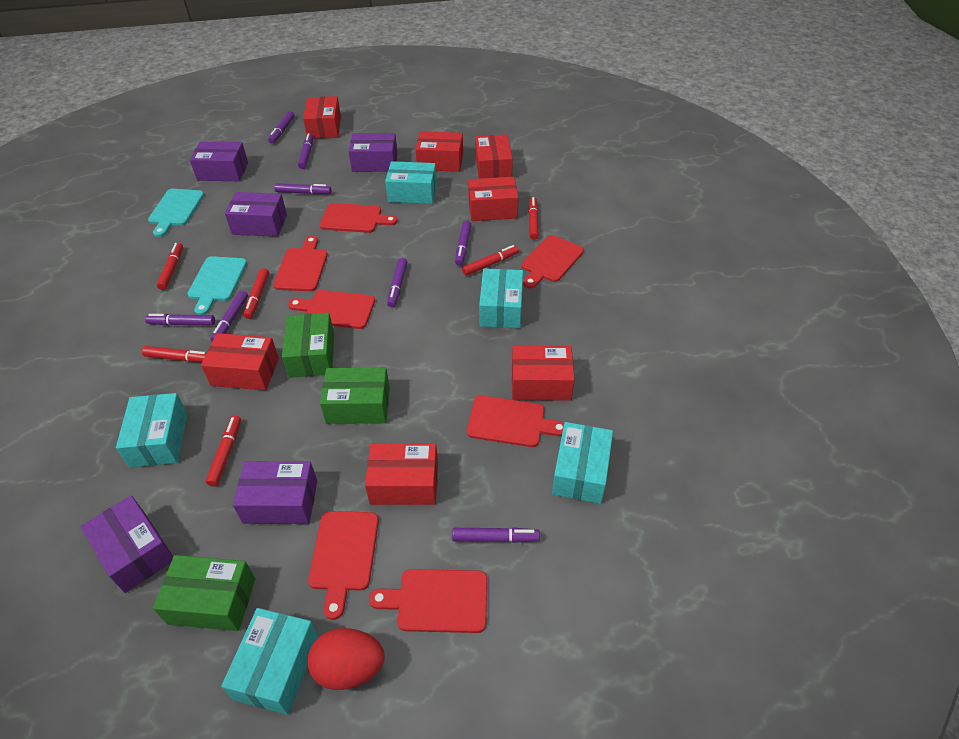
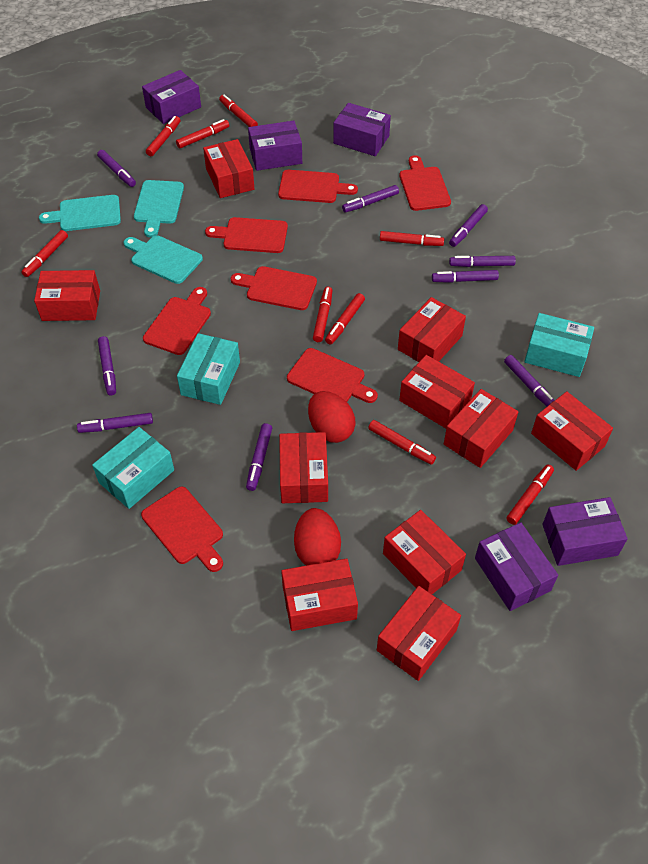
green box: 3 -> 0
purple marker: 8 -> 9
red box: 7 -> 10
red egg: 1 -> 2
red marker: 6 -> 9
turquoise box: 5 -> 3
turquoise cutting board: 2 -> 3

